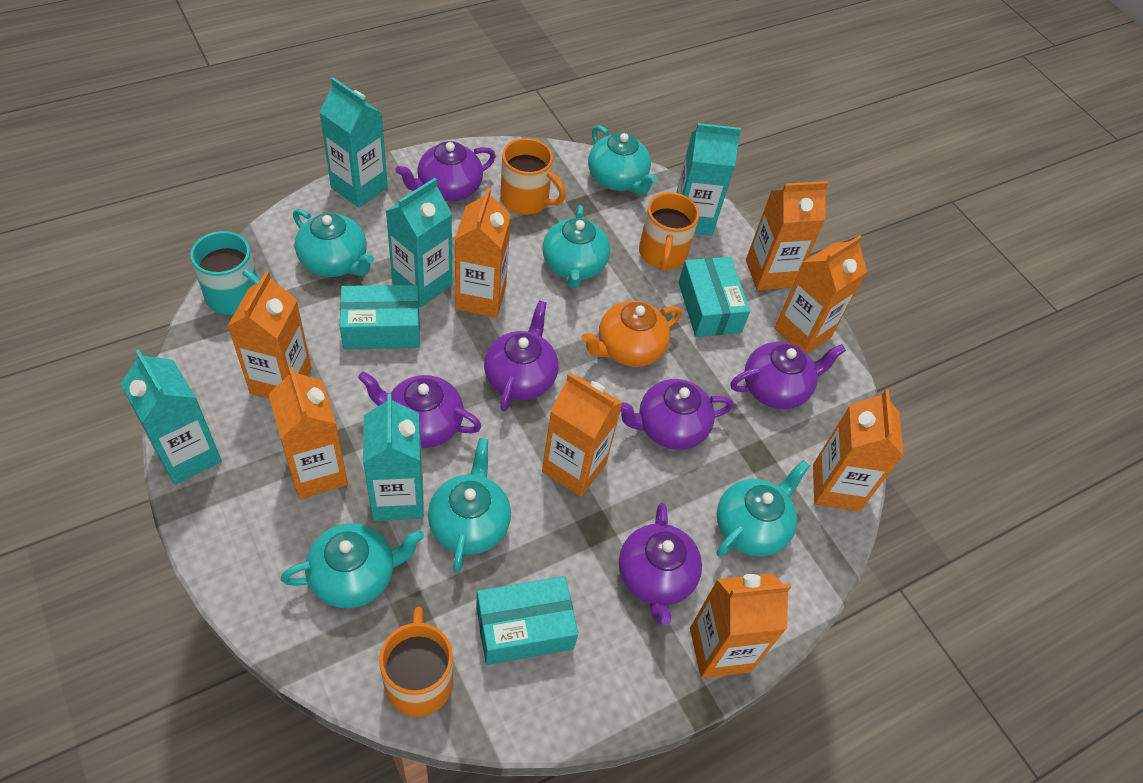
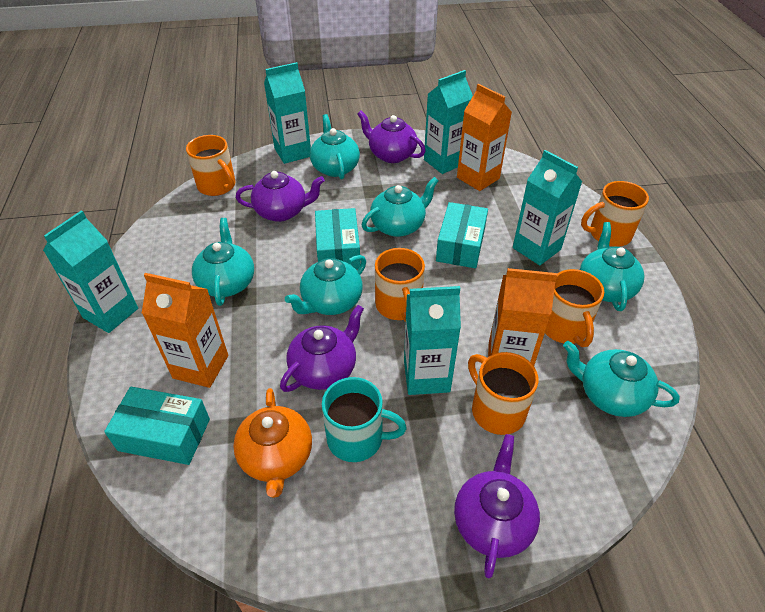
orange carton: 8 -> 3
orange mug: 3 -> 5
purple teapot: 6 -> 4

